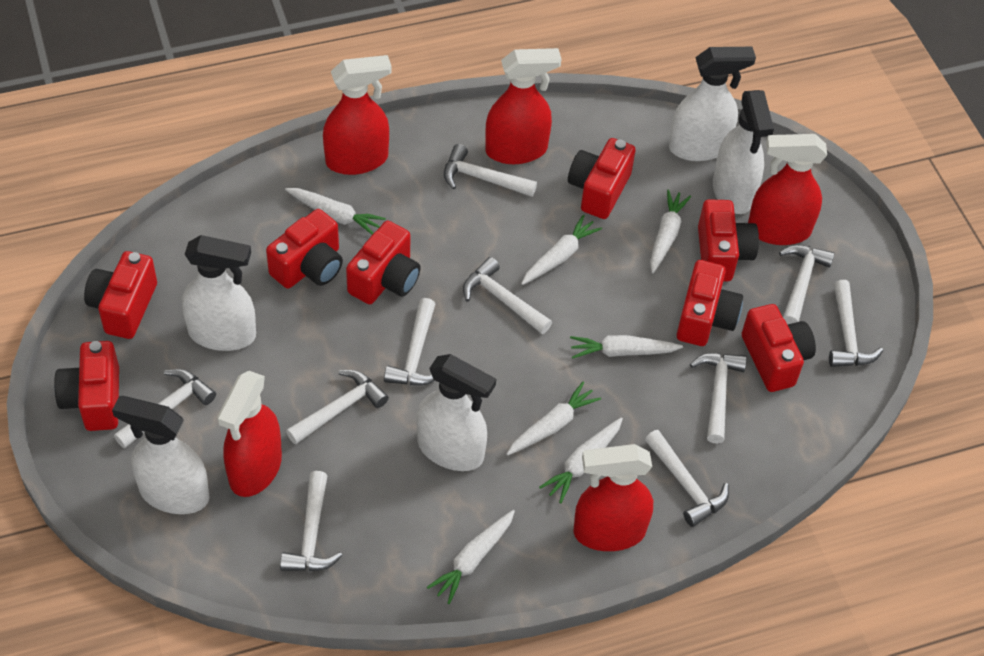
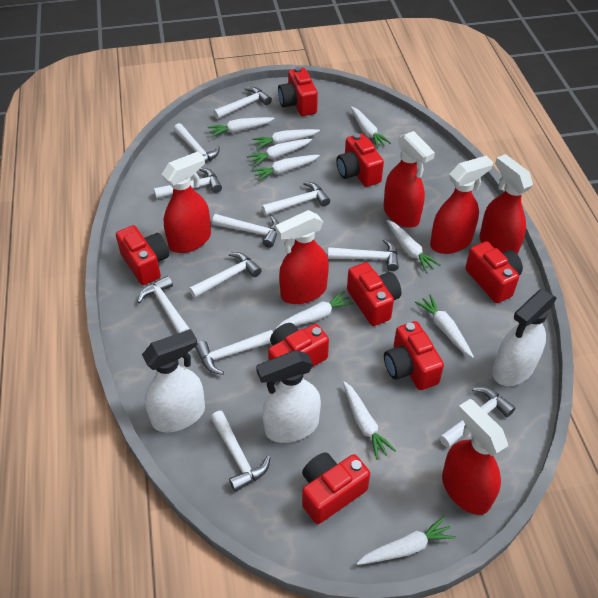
red spray bottle: 5 -> 6
white carrot: 7 -> 10
white hammer: 10 -> 11
white spray bottle: 5 -> 3

